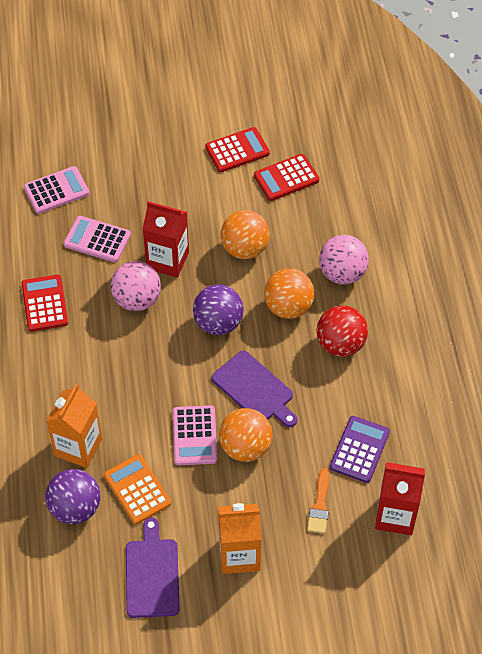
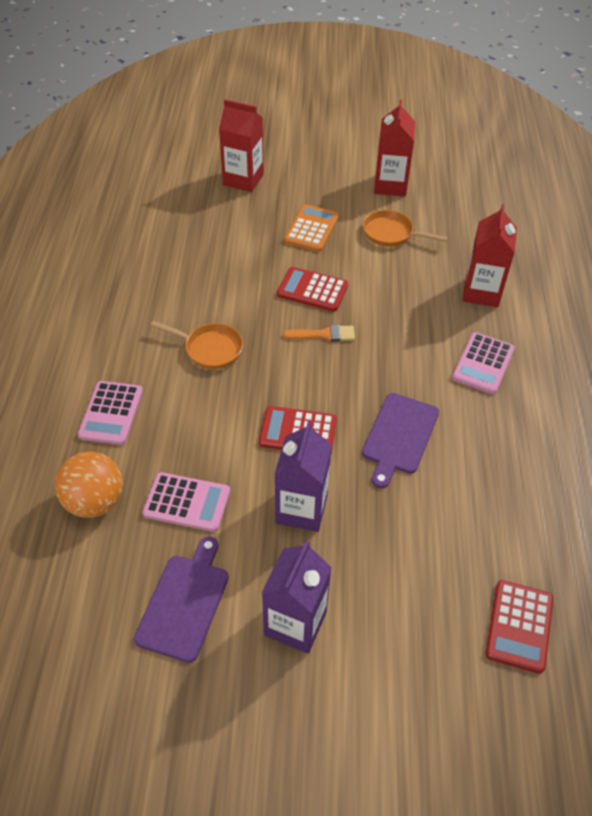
orange ball: 3 -> 1
orange carton: 2 -> 0
orange pan: 0 -> 2
pink ball: 2 -> 0
purple ball: 2 -> 0
purple calculator: 1 -> 0
purple carton: 0 -> 2
red ball: 1 -> 0
red carton: 2 -> 3

